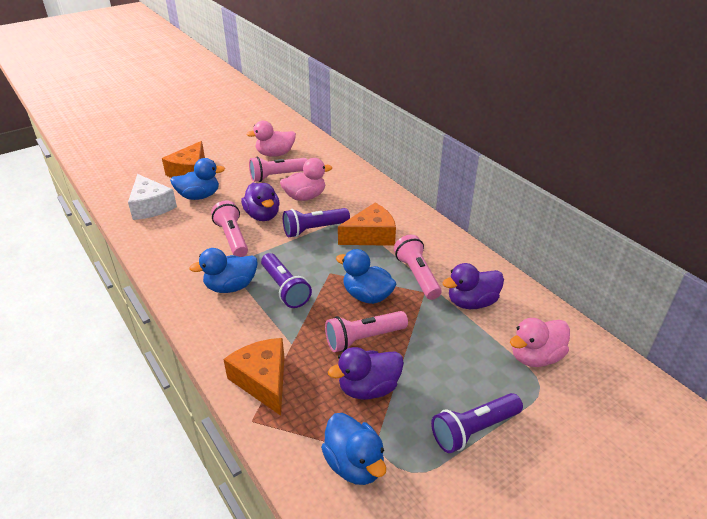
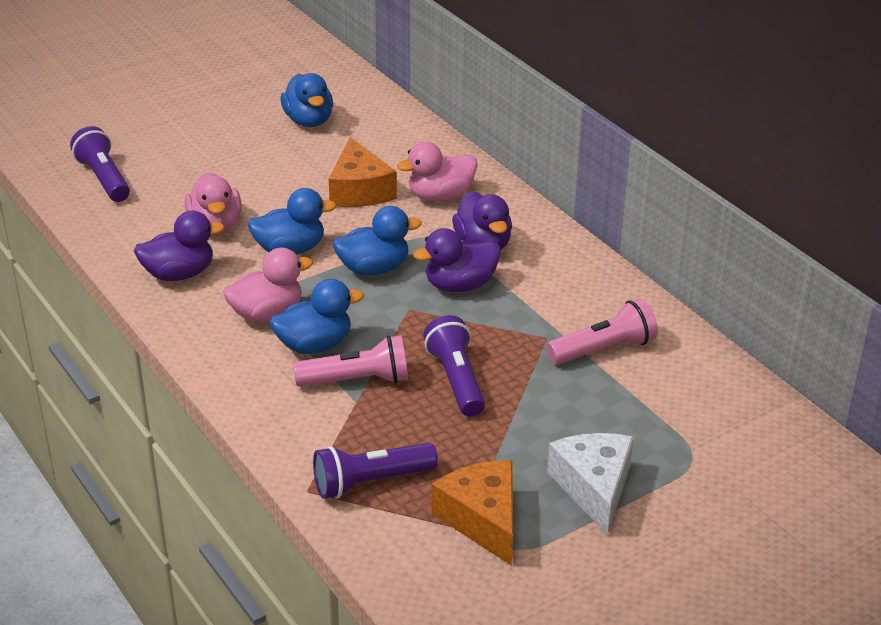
orange cheese: 3 -> 2
pink flashlight: 4 -> 2

